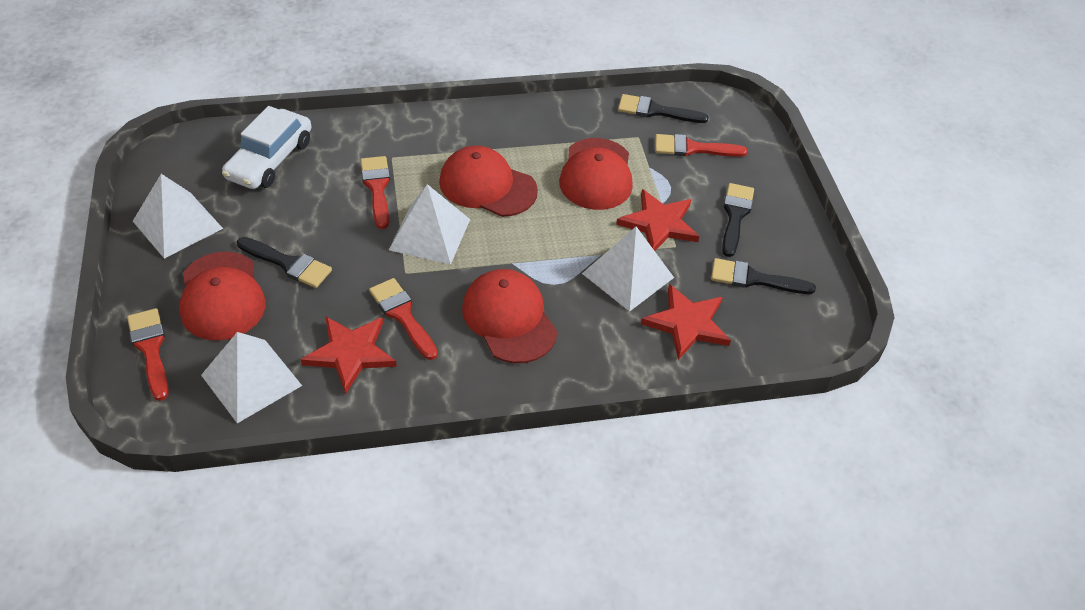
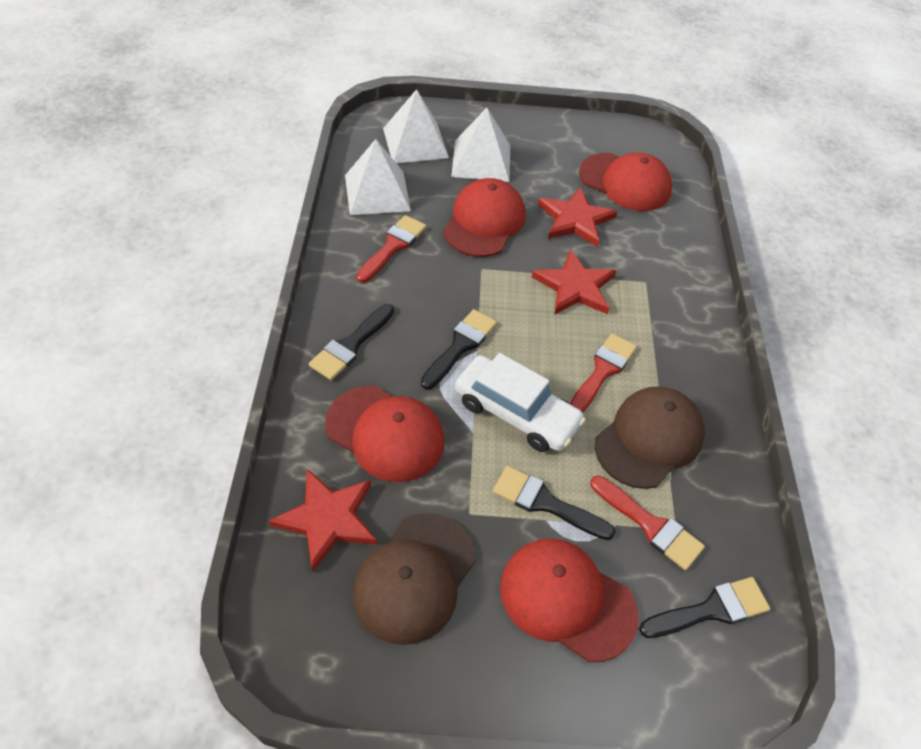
brown cap: 0 -> 2
red brush: 4 -> 3
white pyramid: 4 -> 3

